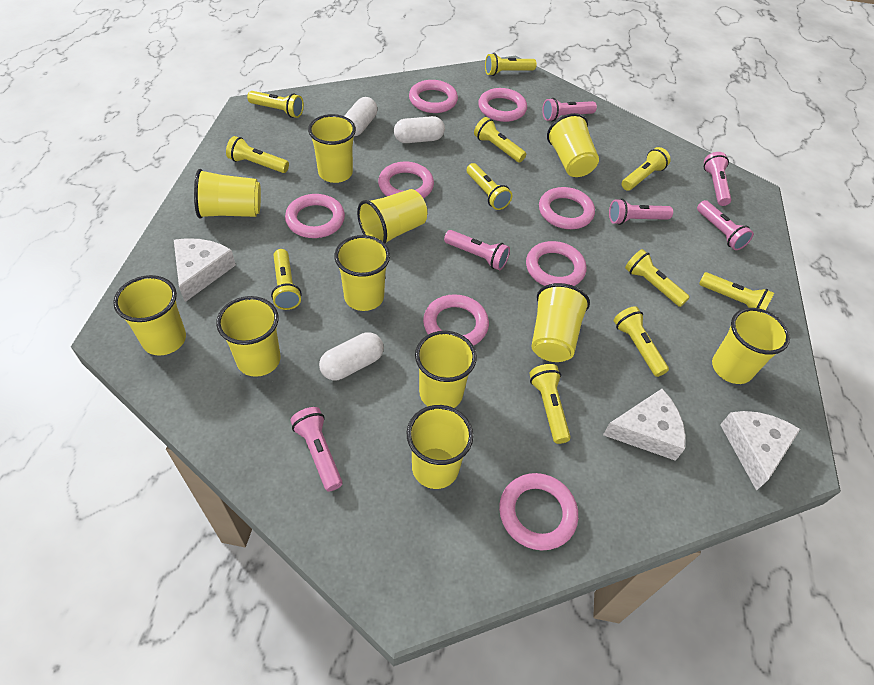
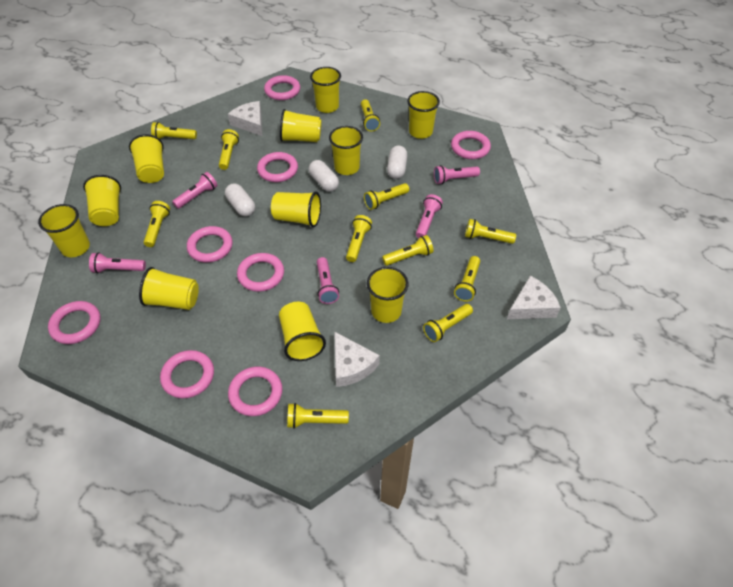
pink flashlight: 6 -> 5

